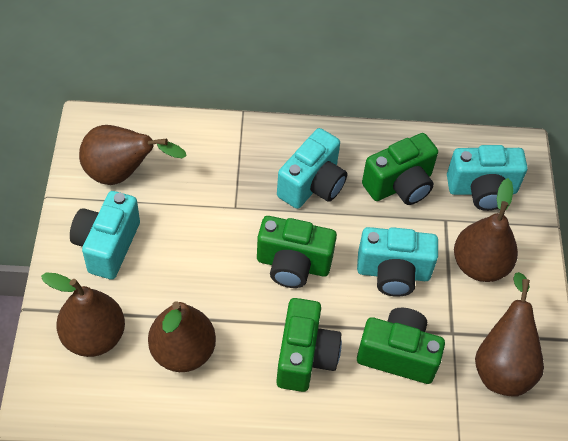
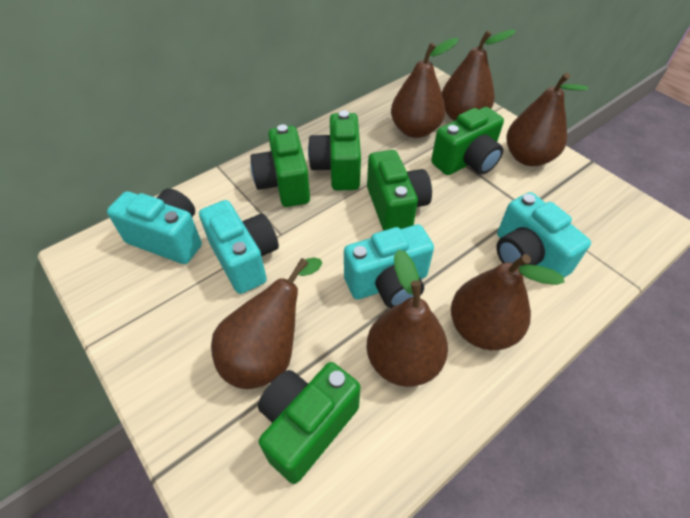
brown pear: 5 -> 6
green camera: 4 -> 5

